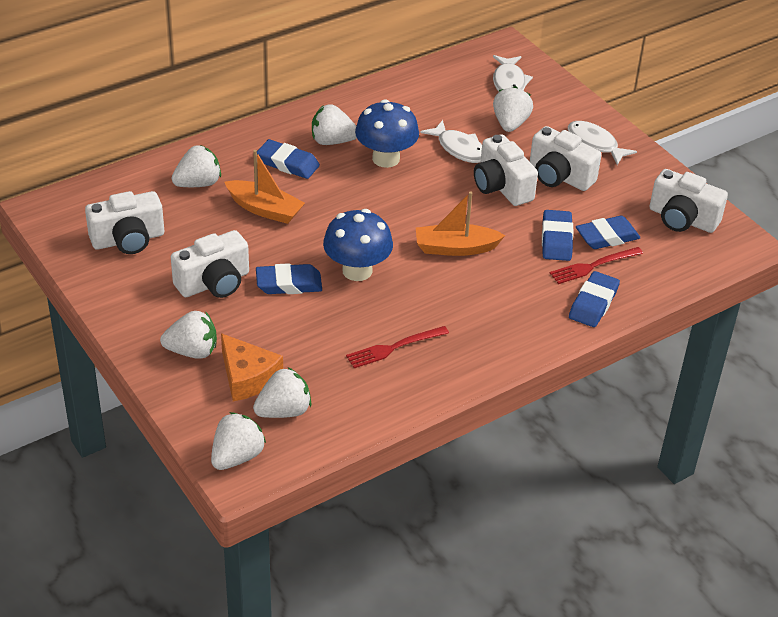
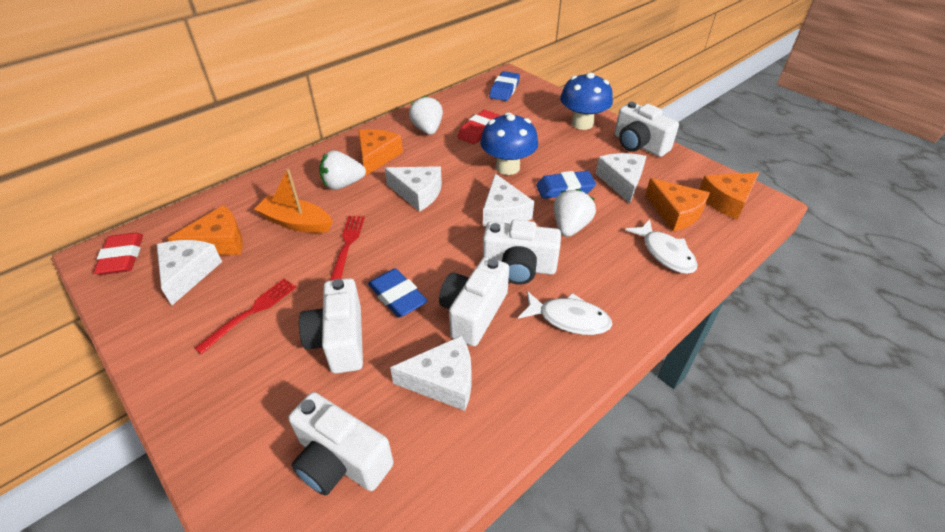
blue eraser: 5 -> 3
orange boat: 2 -> 1
orange cheese: 1 -> 4
red eraser: 0 -> 2
white cheese: 0 -> 5
white fish: 3 -> 2
white strawberry: 6 -> 3

